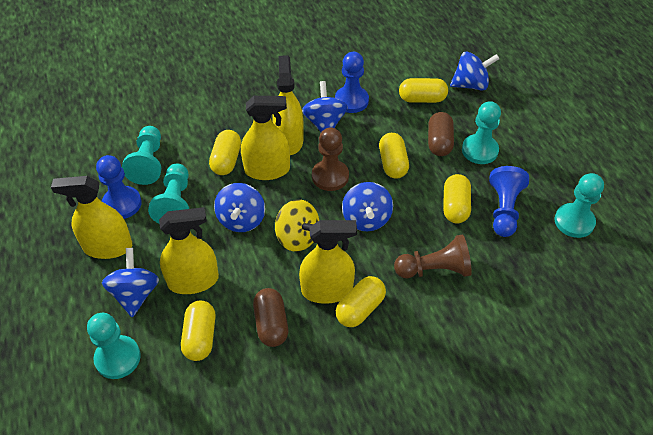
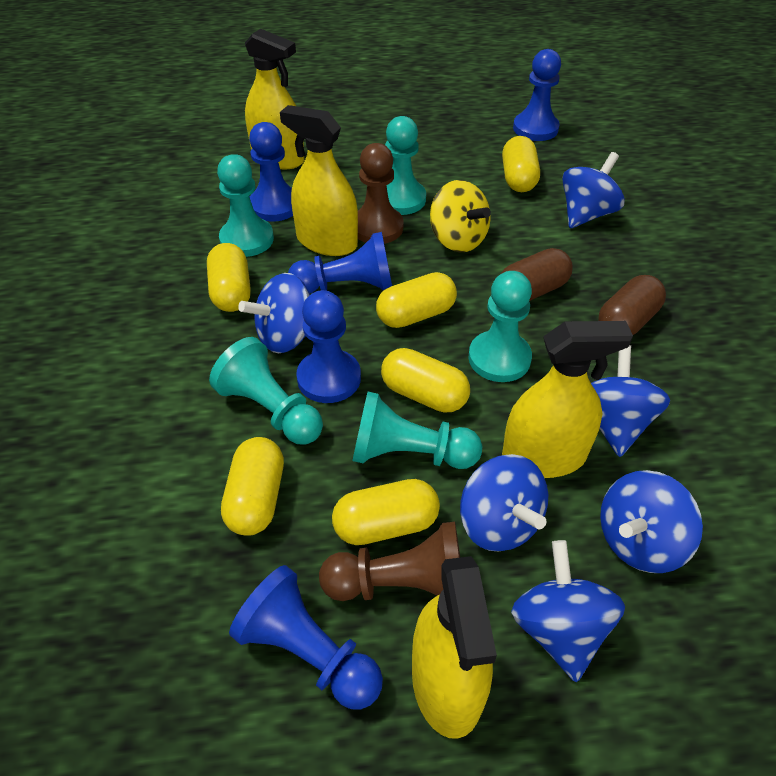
blue pawn: 3 -> 5
blue spinning top: 5 -> 6
yellow spray bottle: 5 -> 4

